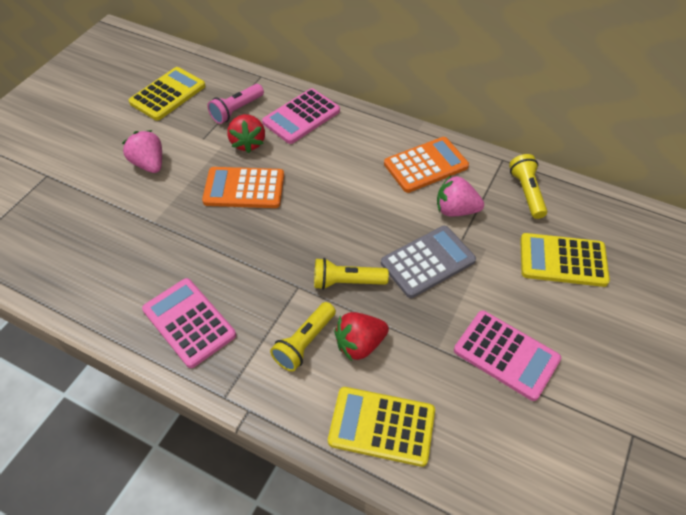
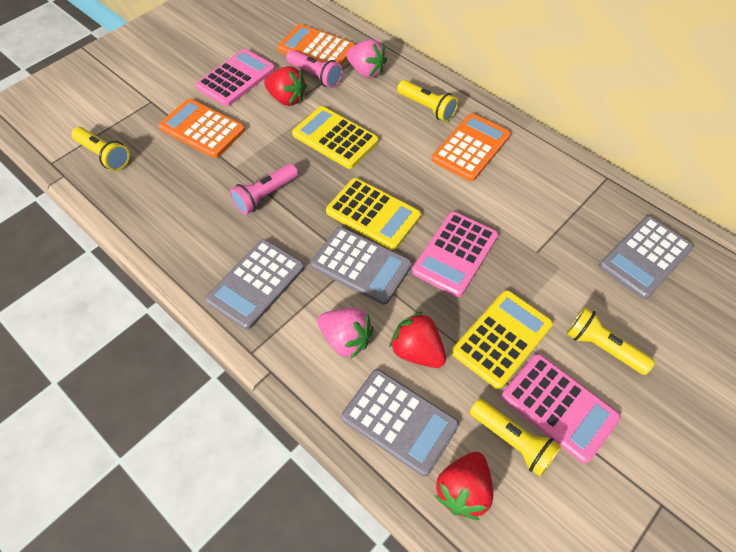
grey calculator: 1 -> 4
orange calculator: 2 -> 3
pink flashlight: 1 -> 2
red strawberry: 2 -> 3
yellow flashlight: 3 -> 4

